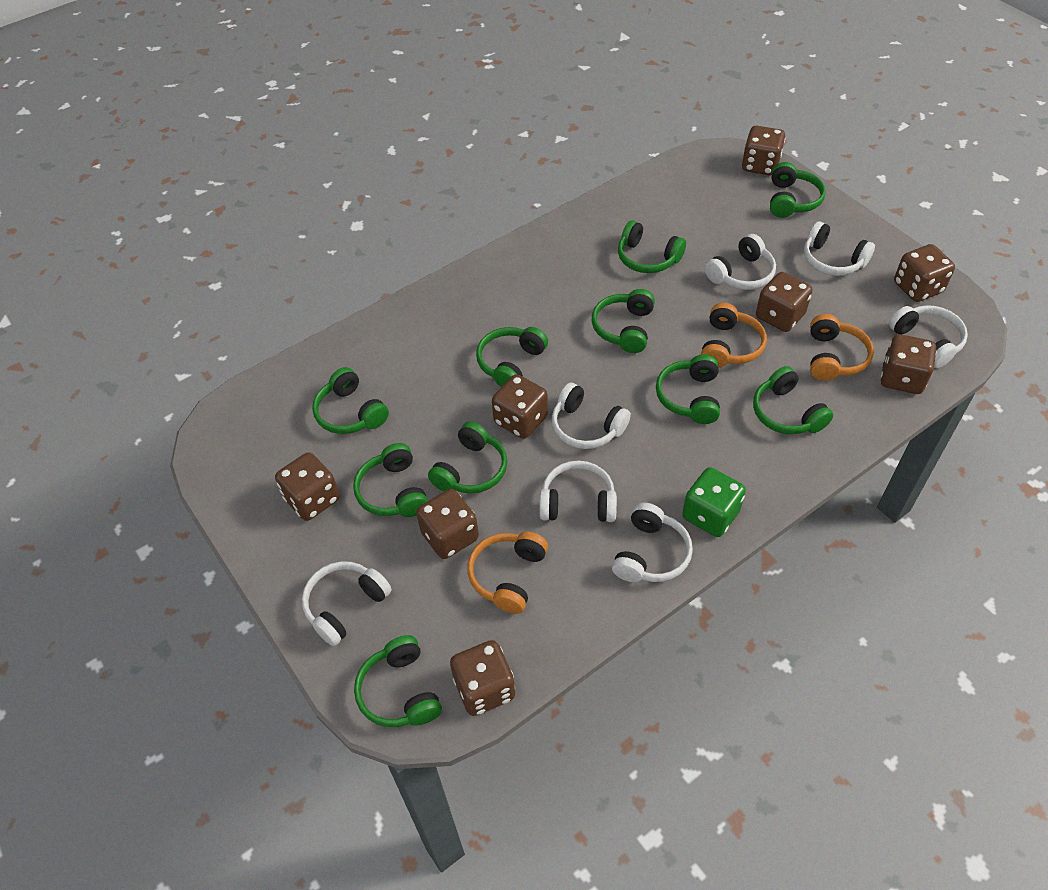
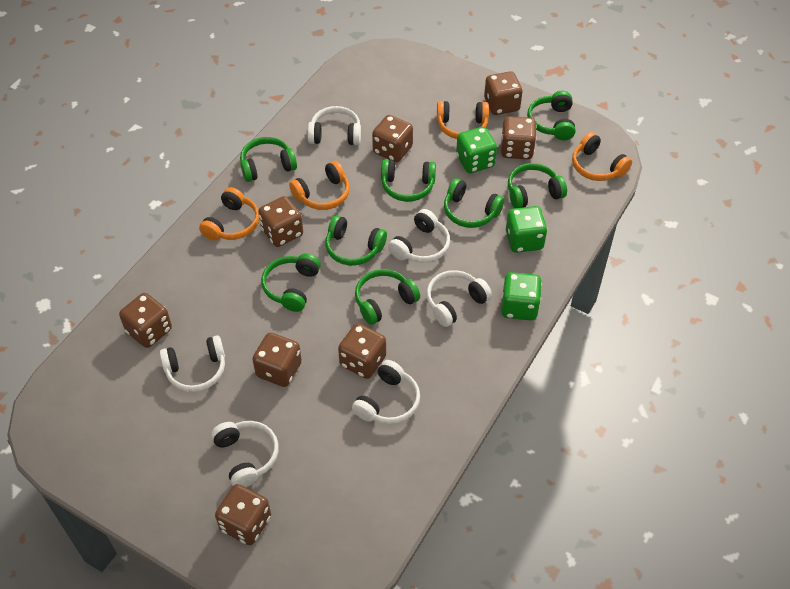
green dice: 1 -> 3
green headphones: 10 -> 8
orange headphones: 3 -> 4
white headphones: 7 -> 6

